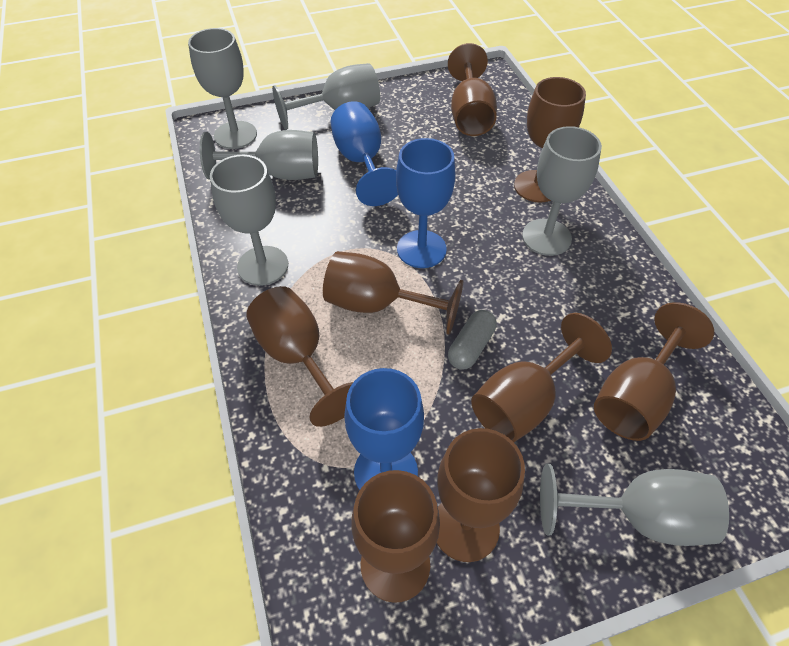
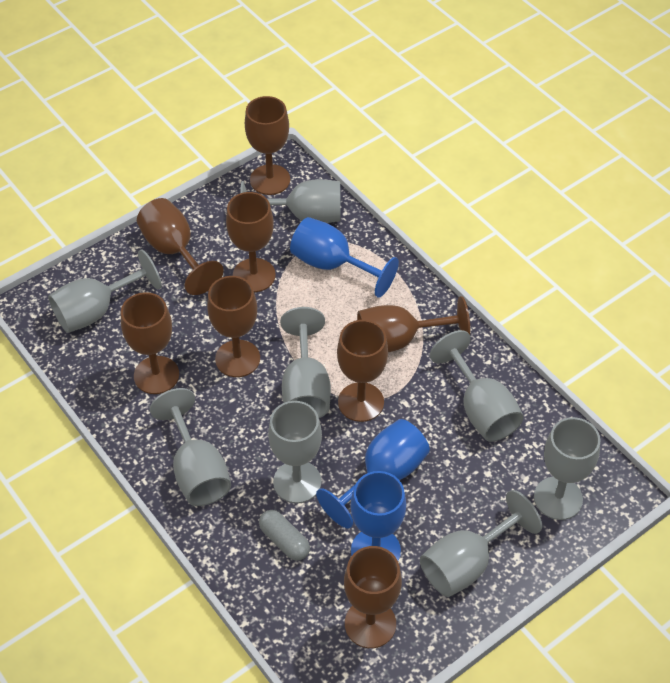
grey goblet: 6 -> 8

